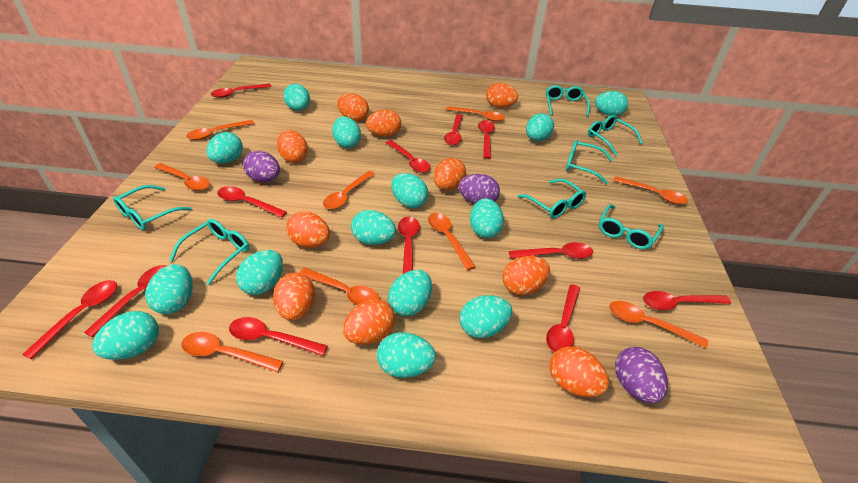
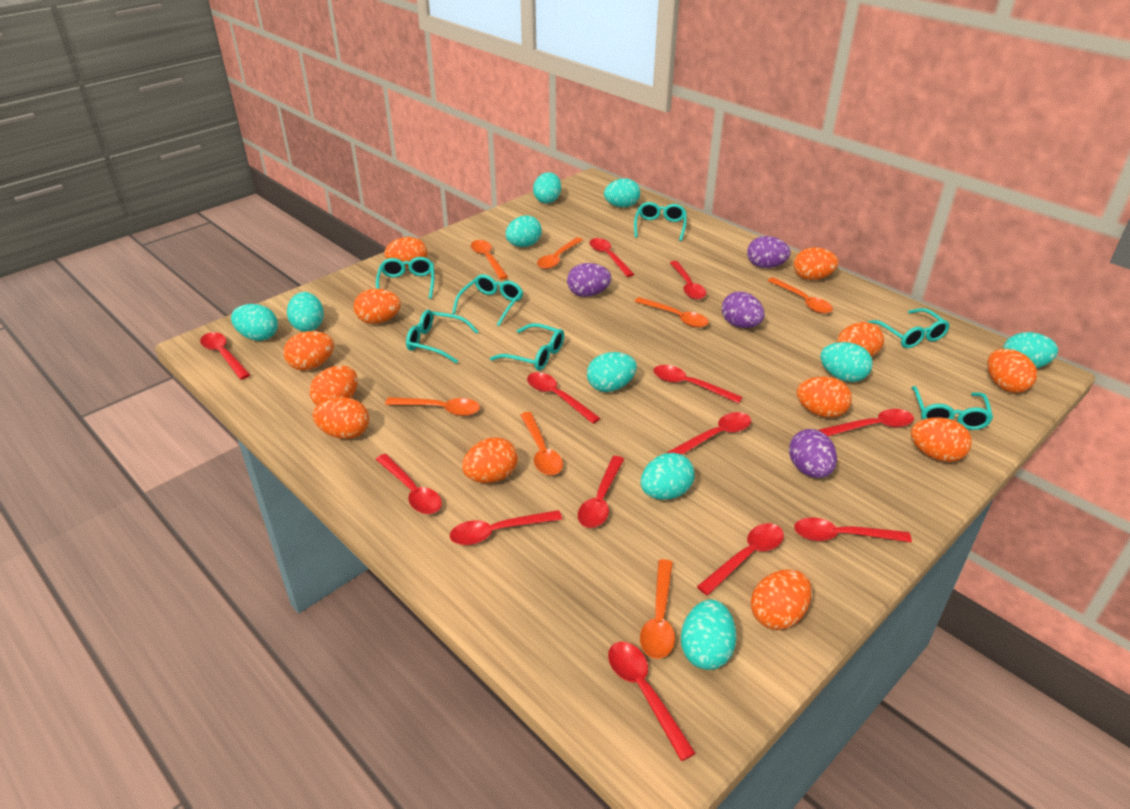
orange egg: 10 -> 12
orange spoon: 9 -> 7
purple egg: 3 -> 4
red spoon: 12 -> 13
turquoise egg: 14 -> 10

